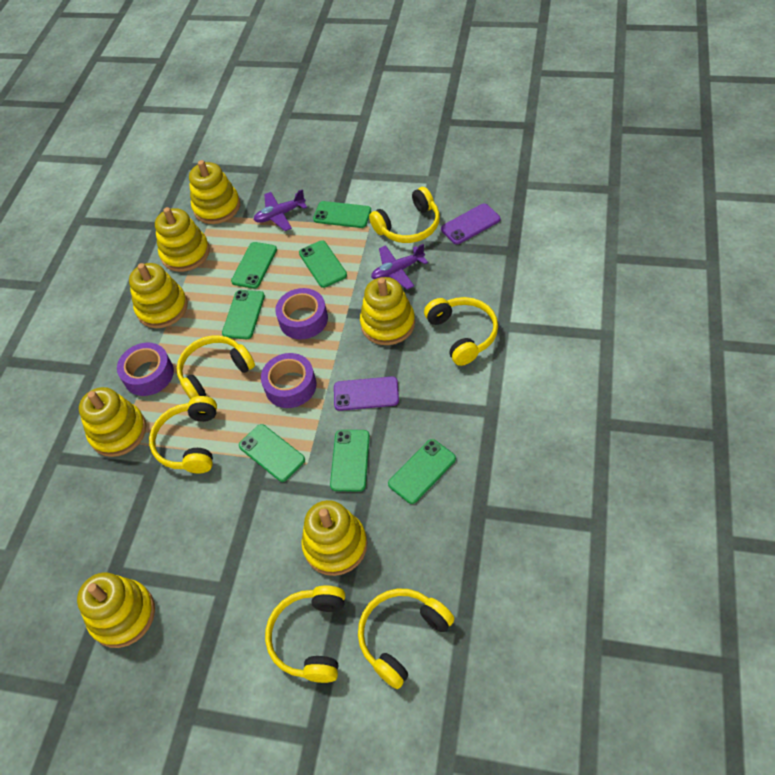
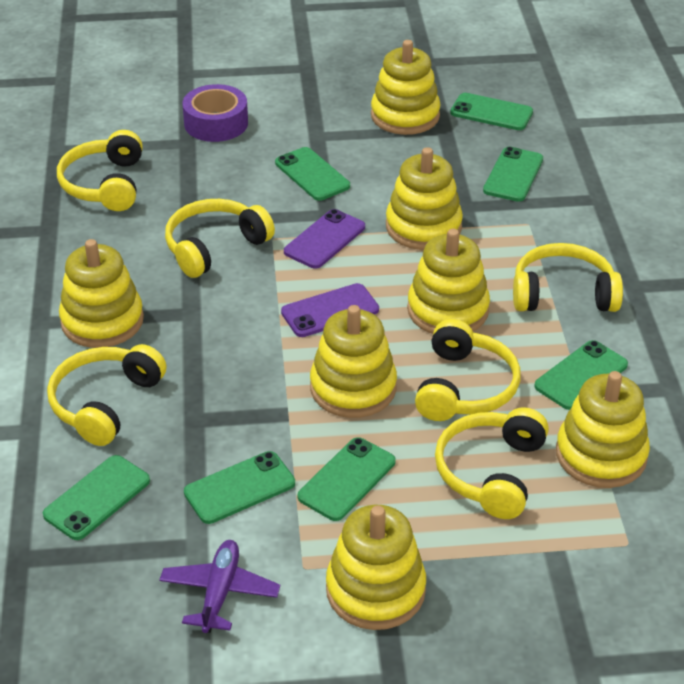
purple plane: 2 -> 1
purple tape: 3 -> 1

